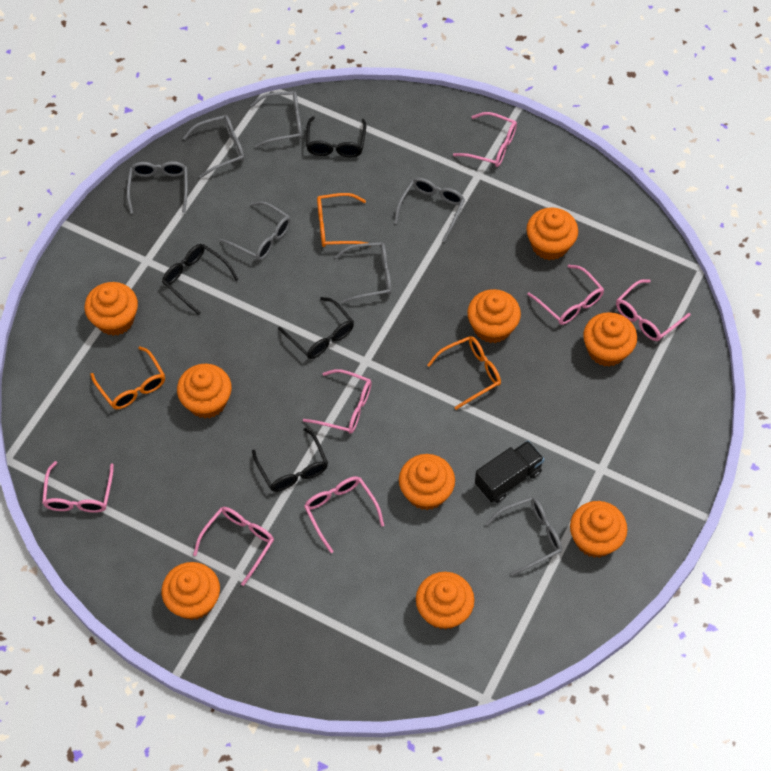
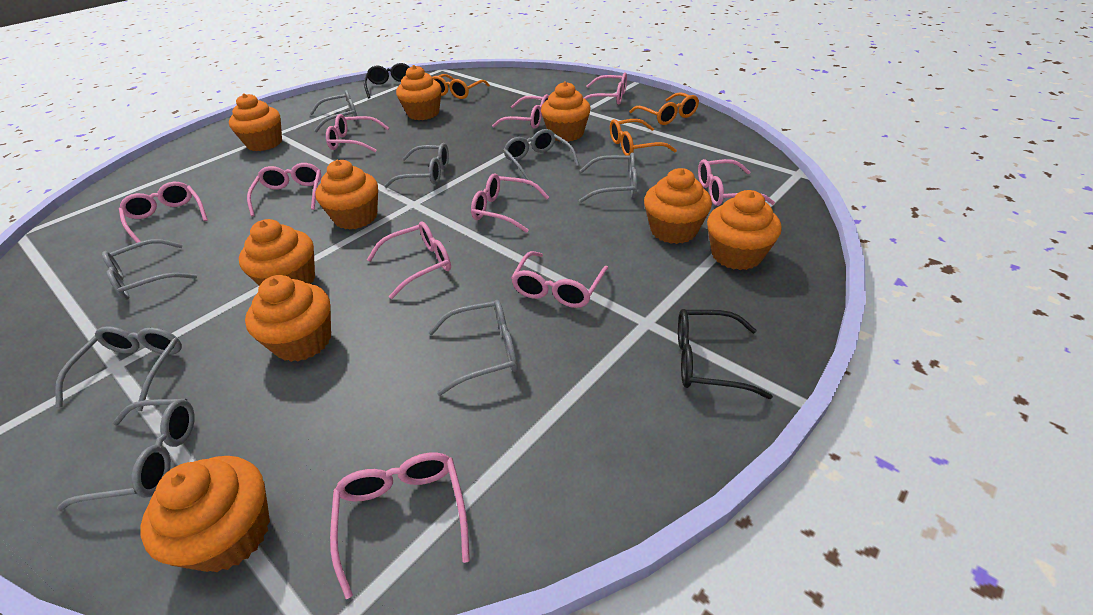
black glasses: 4 -> 2
black truck: 1 -> 0
grey glasses: 7 -> 8
pink glasses: 7 -> 10

